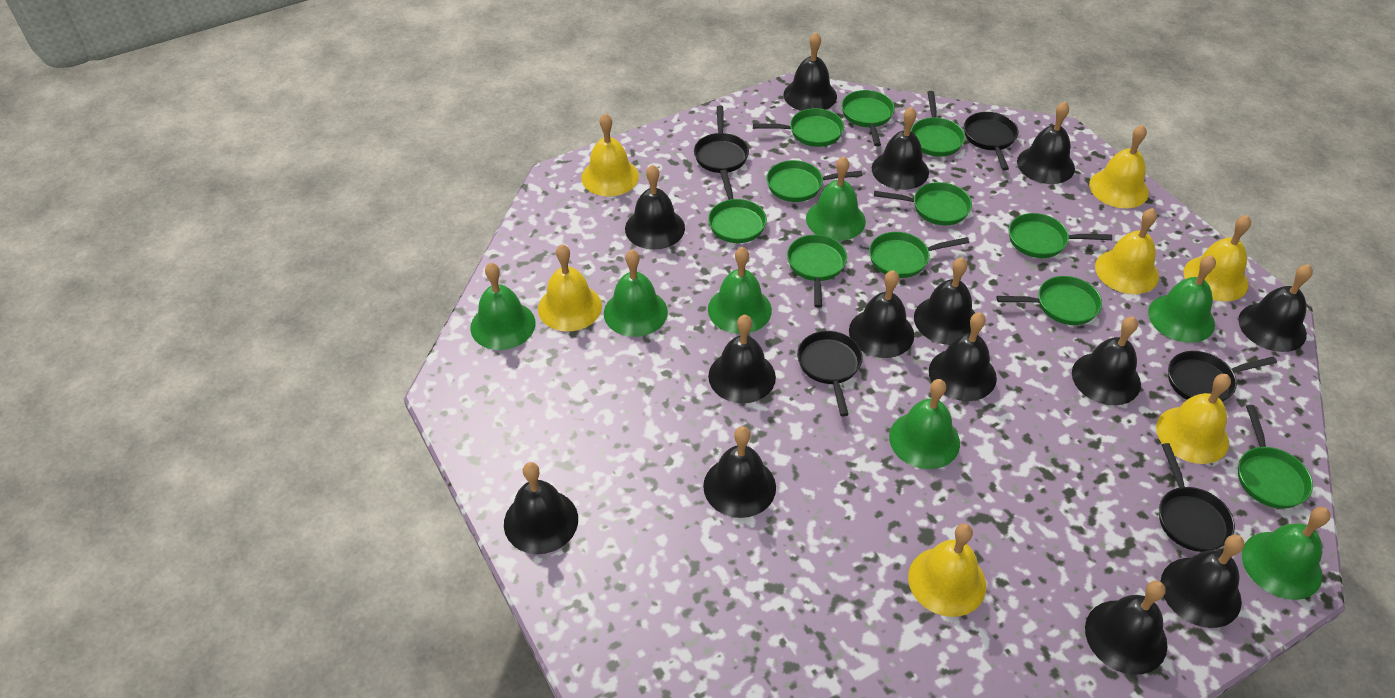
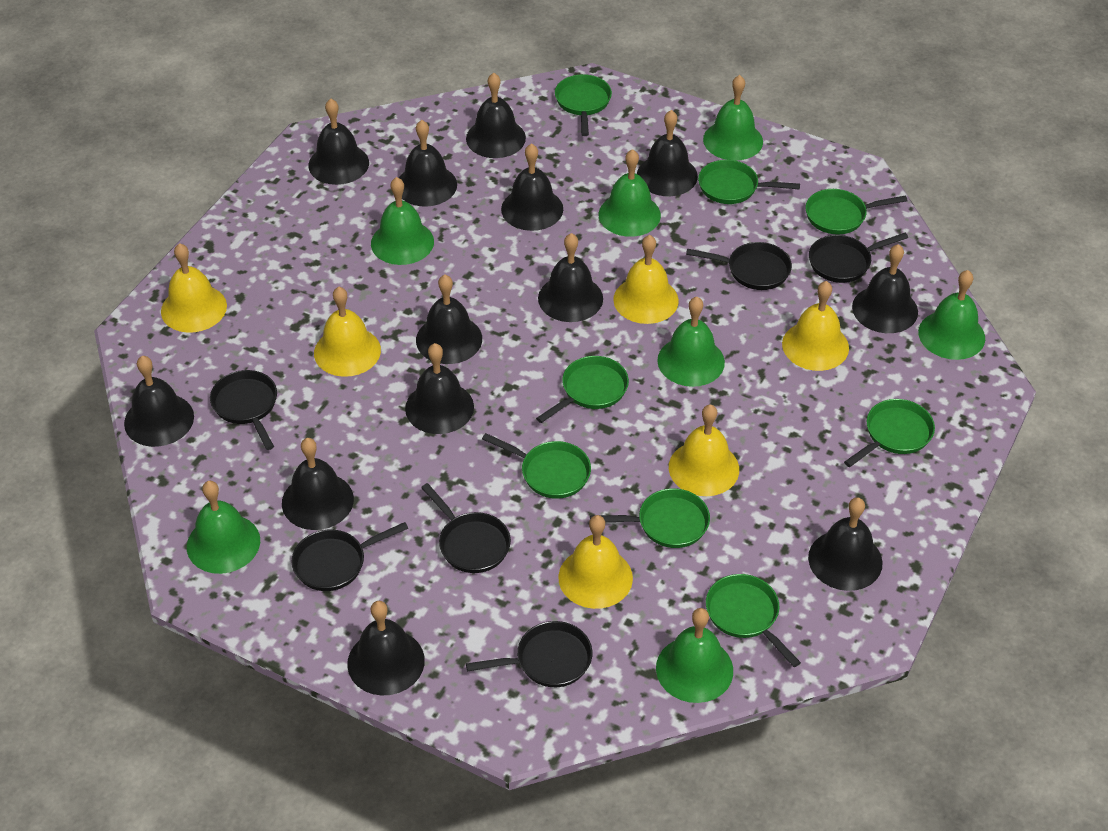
black bell: 14 -> 13
black pan: 5 -> 6
green pan: 11 -> 8
yellow bell: 7 -> 6

